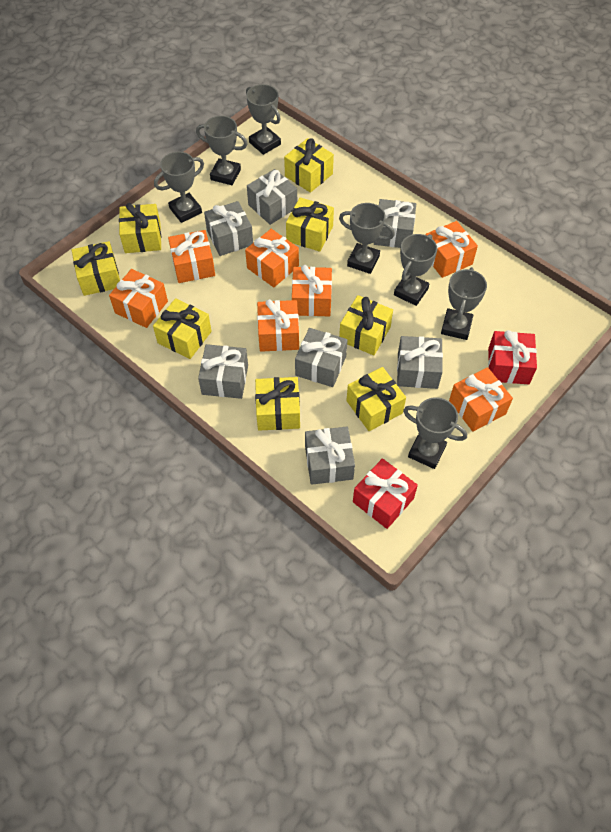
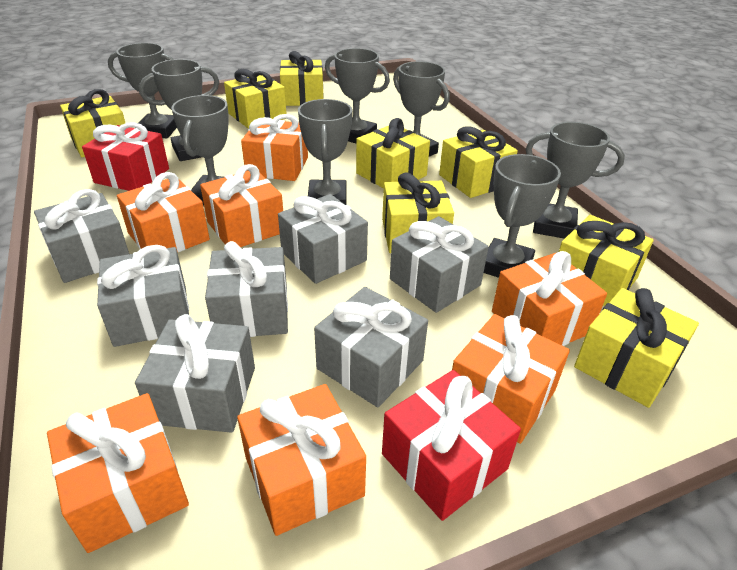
grey trophy: 7 -> 8

